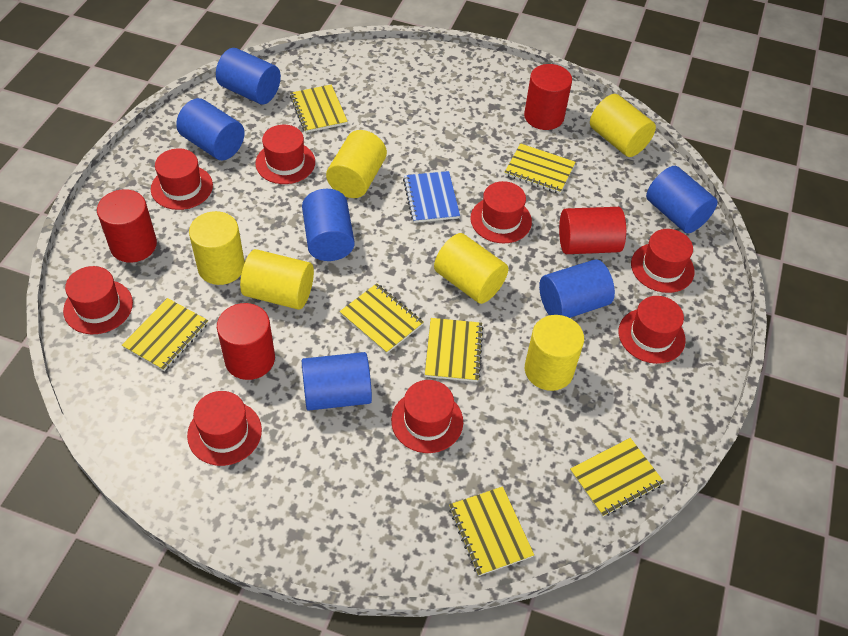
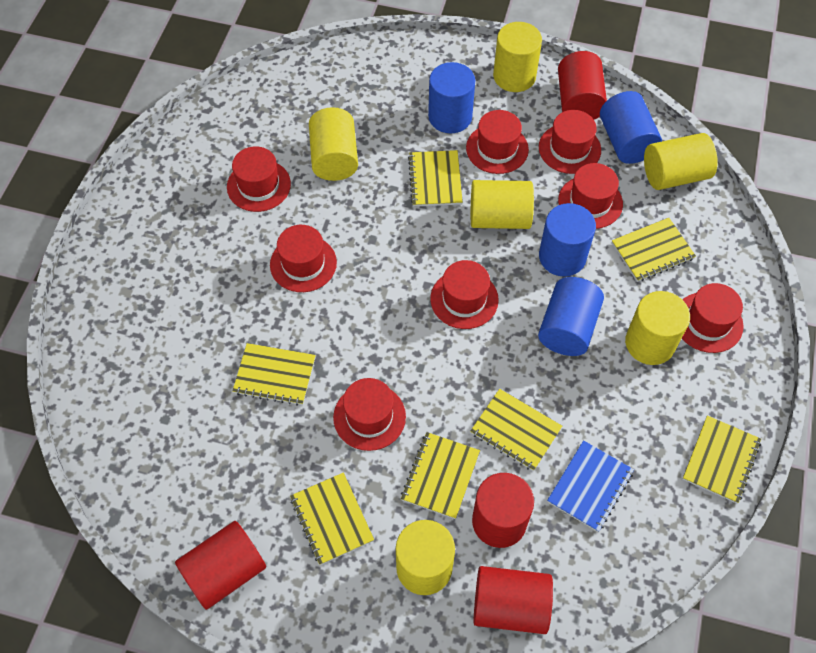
blue cylinder: 6 -> 4

